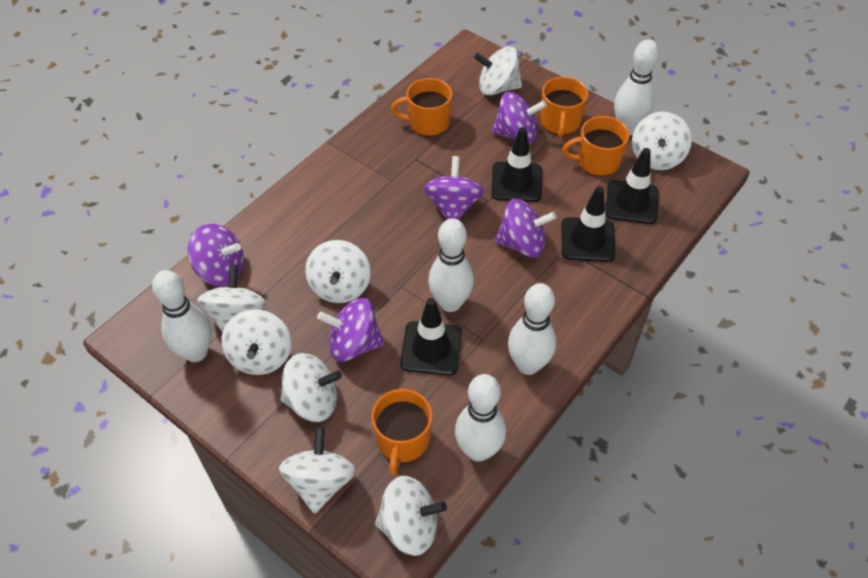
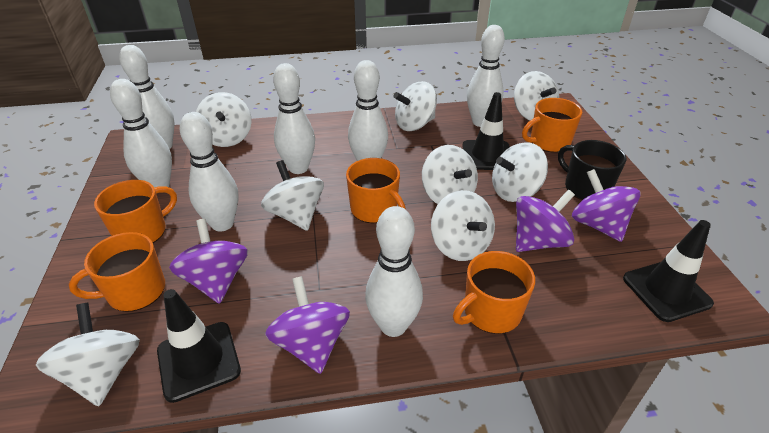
black mug: 0 -> 1
black traffic cone: 4 -> 3
orange mug: 4 -> 5
purple spinning top: 5 -> 4
white bowling pin: 5 -> 7

